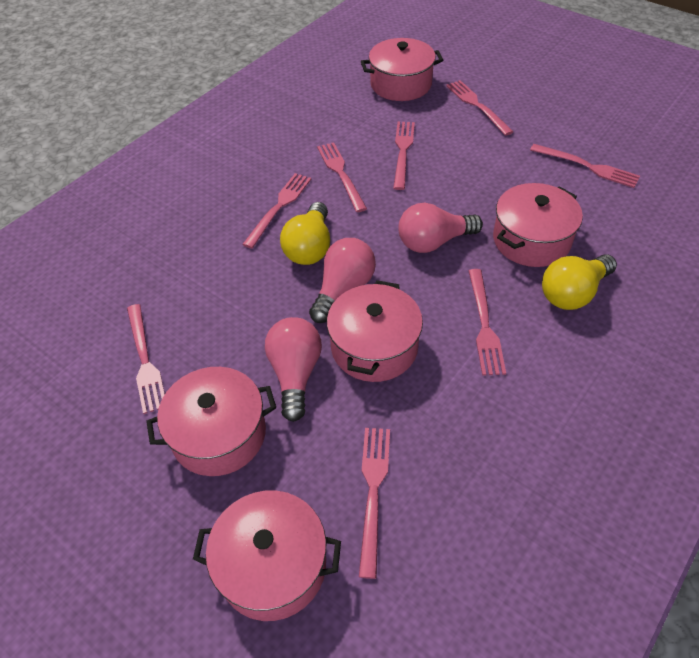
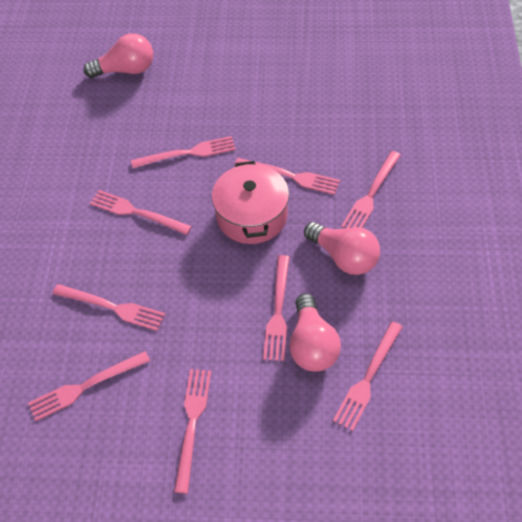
pink fork: 8 -> 9
pink pot: 5 -> 1
yellow light bulb: 2 -> 0

